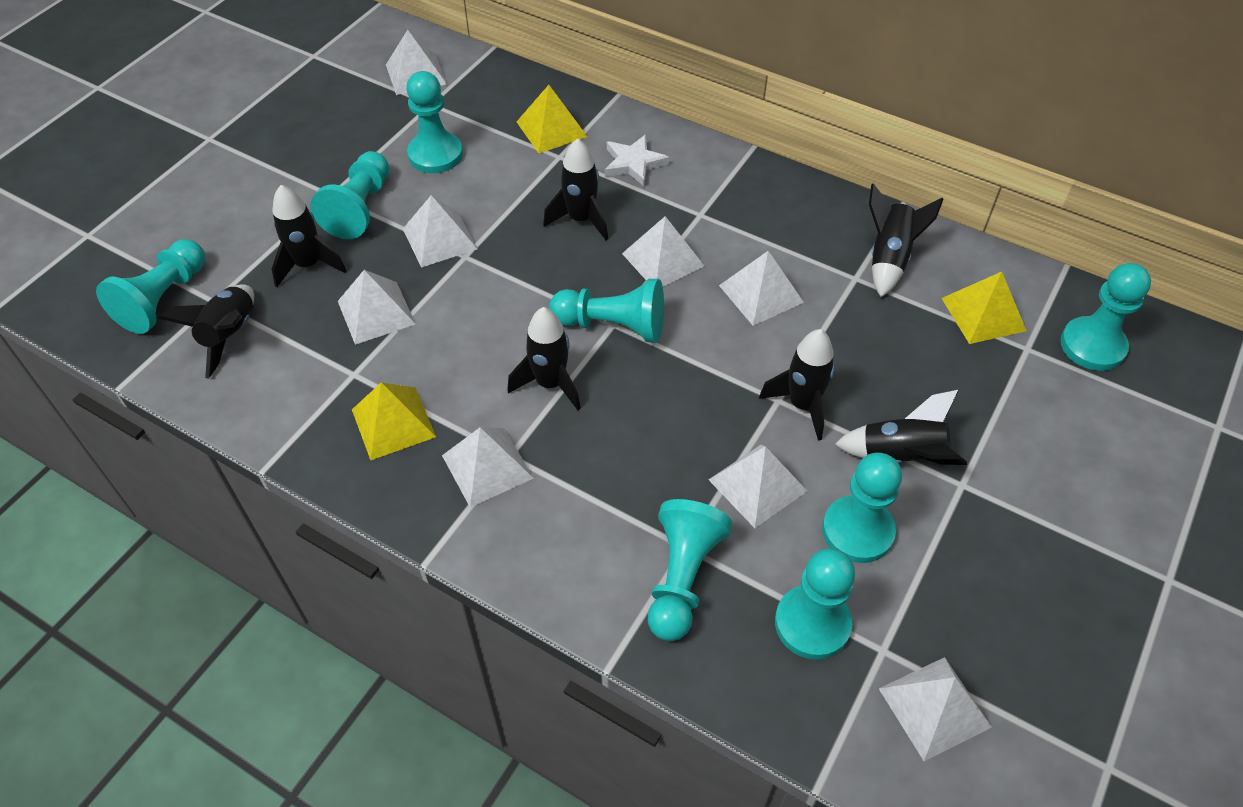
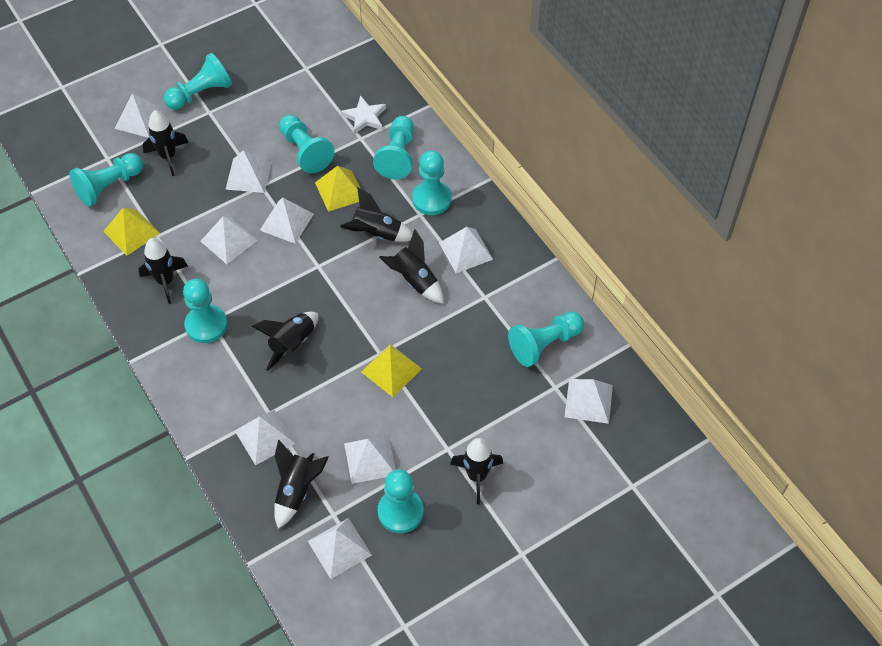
white pyramid: 8 -> 9

